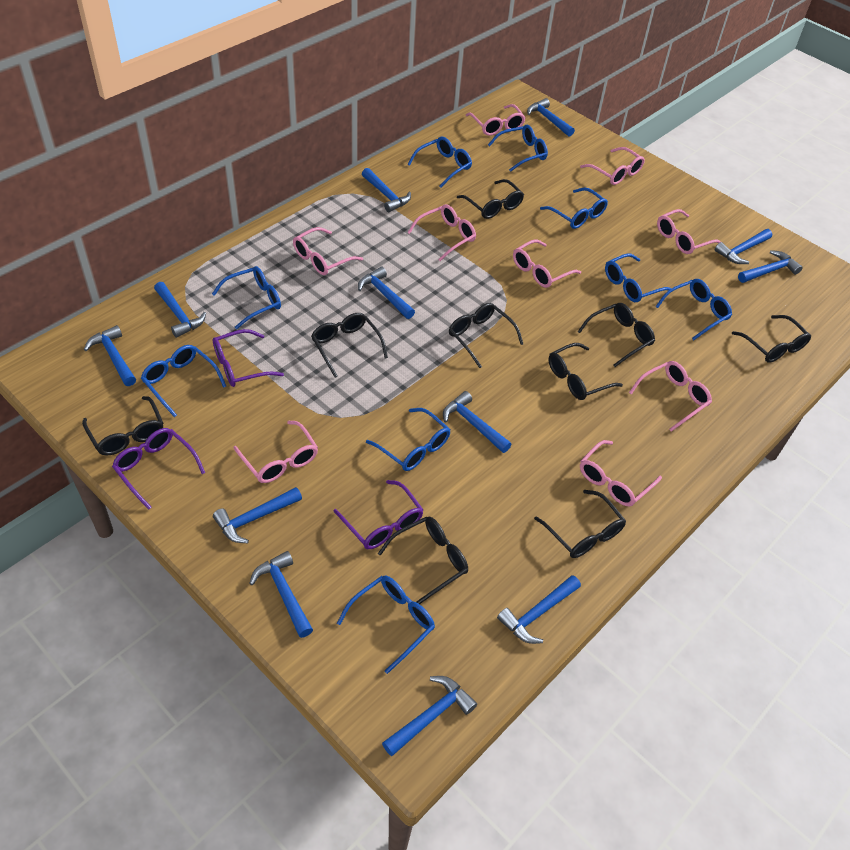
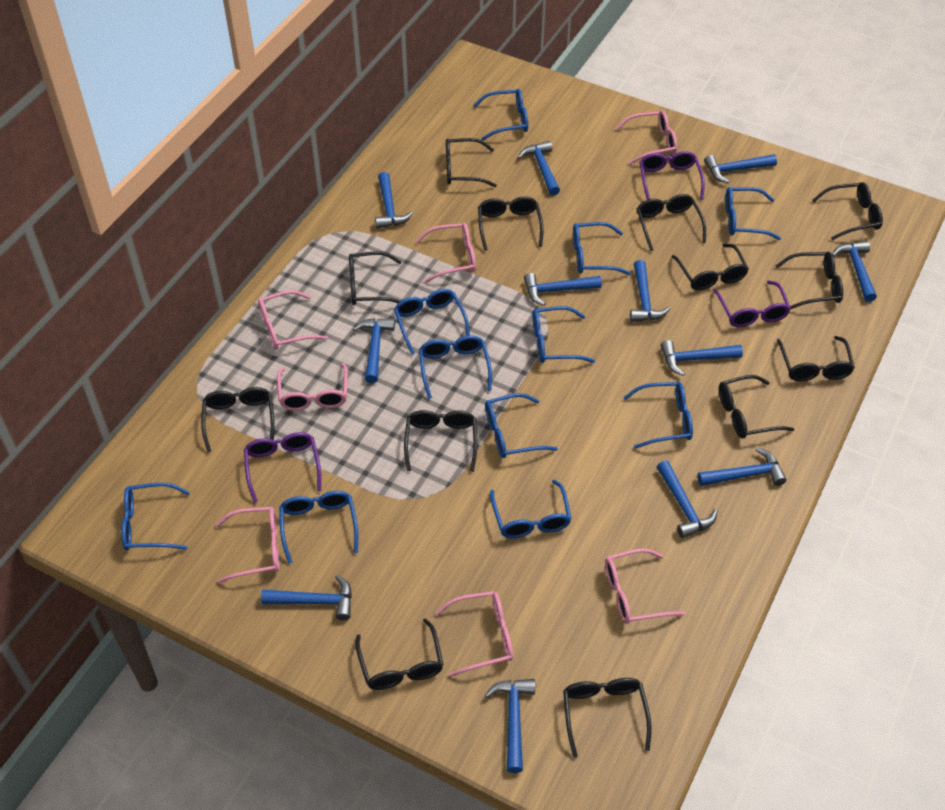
black glasses: 9 -> 13
blue glasses: 9 -> 11
pink glasses: 9 -> 7

